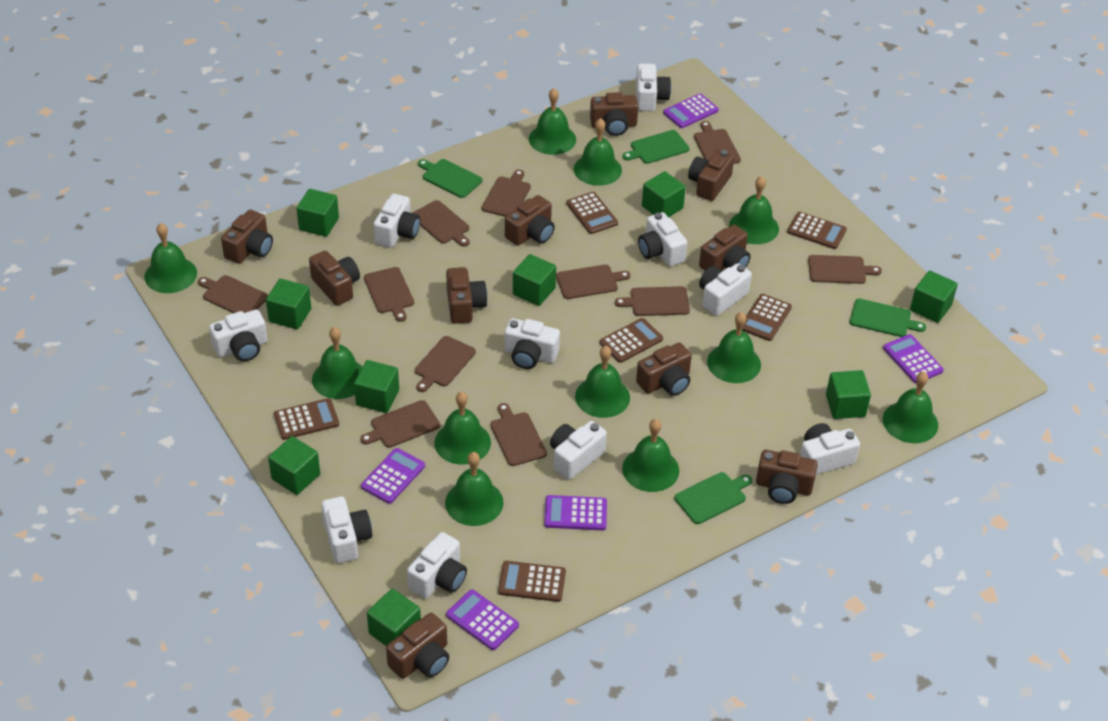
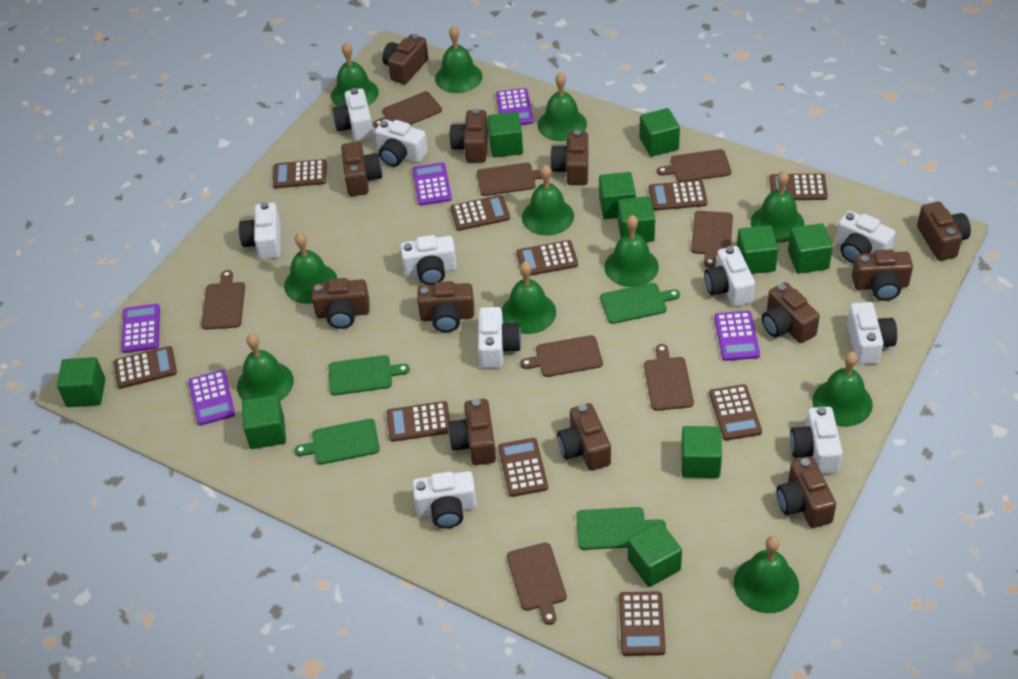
brown calculator: 6 -> 10
brown camera: 10 -> 12
brown cutting board: 11 -> 8
green cube: 9 -> 10

